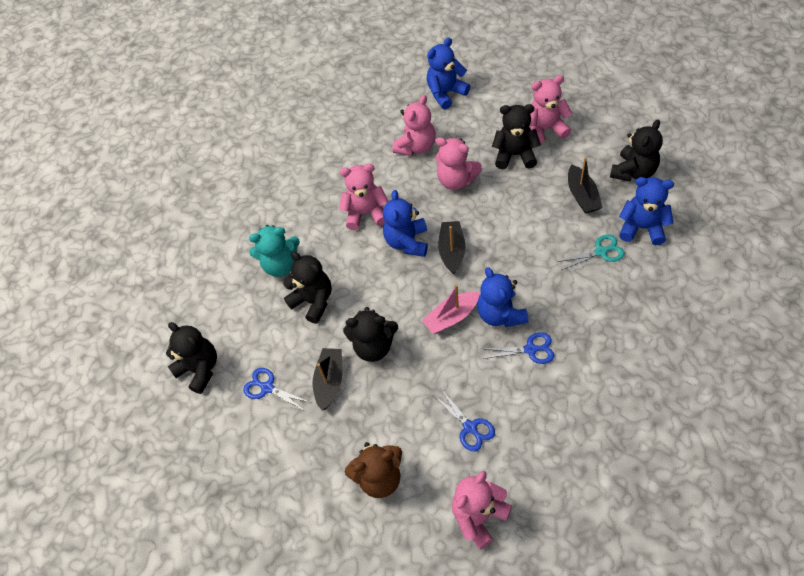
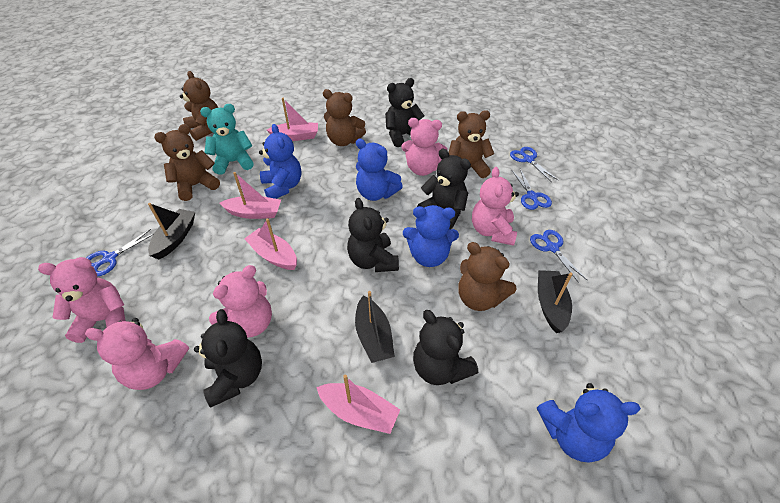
blue scissors: 3 -> 4
brown teddy bear: 1 -> 5
pink boat: 1 -> 4
turquoise scissors: 1 -> 0

